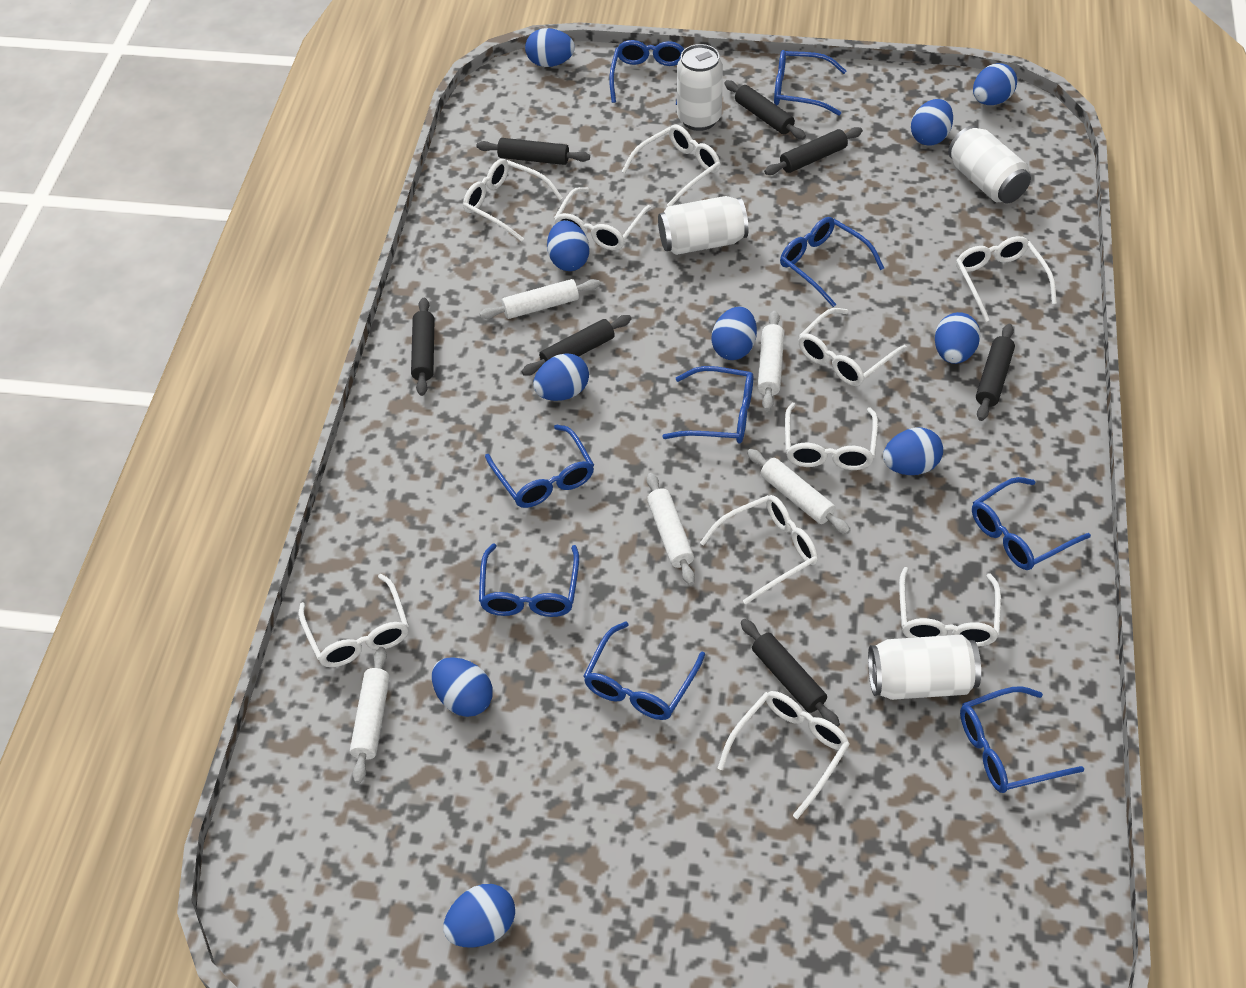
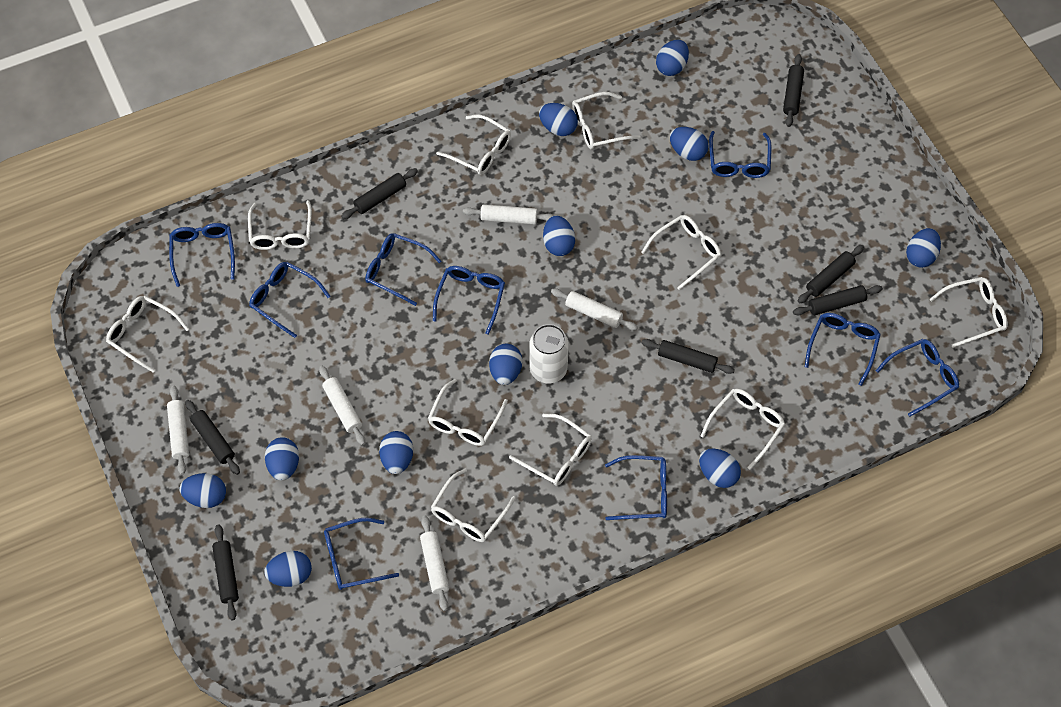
blue egg: 10 -> 11
white can: 4 -> 1

